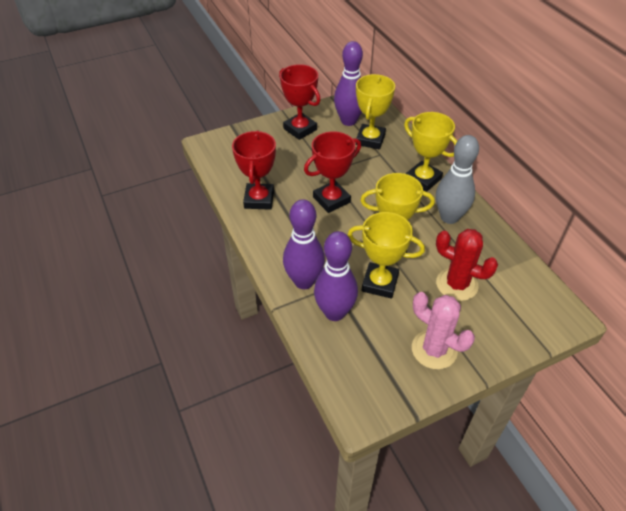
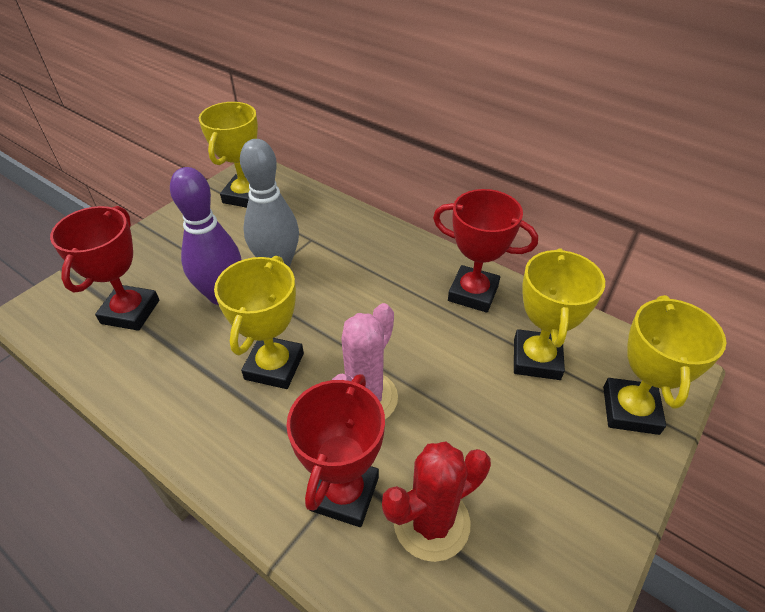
purple bowling pin: 3 -> 1

